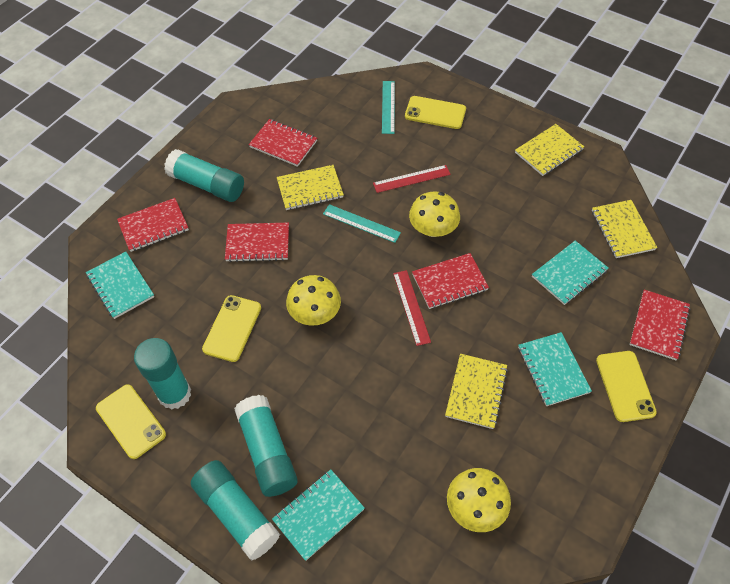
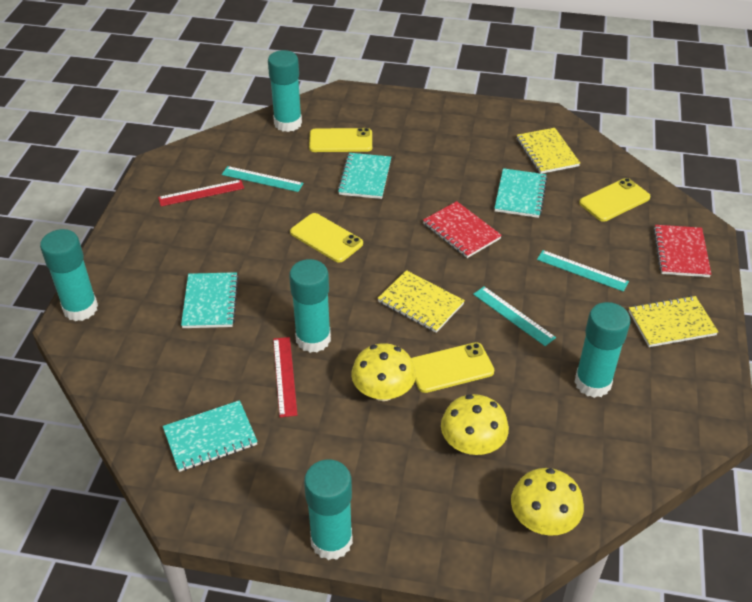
red notebook: 5 -> 2
turquoise glue stick: 4 -> 5
turquoise ruler: 2 -> 3
yellow notebook: 4 -> 3

